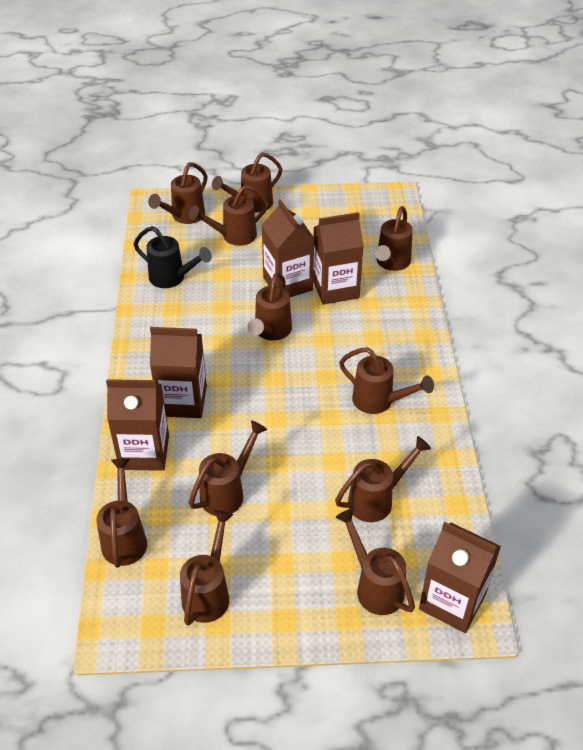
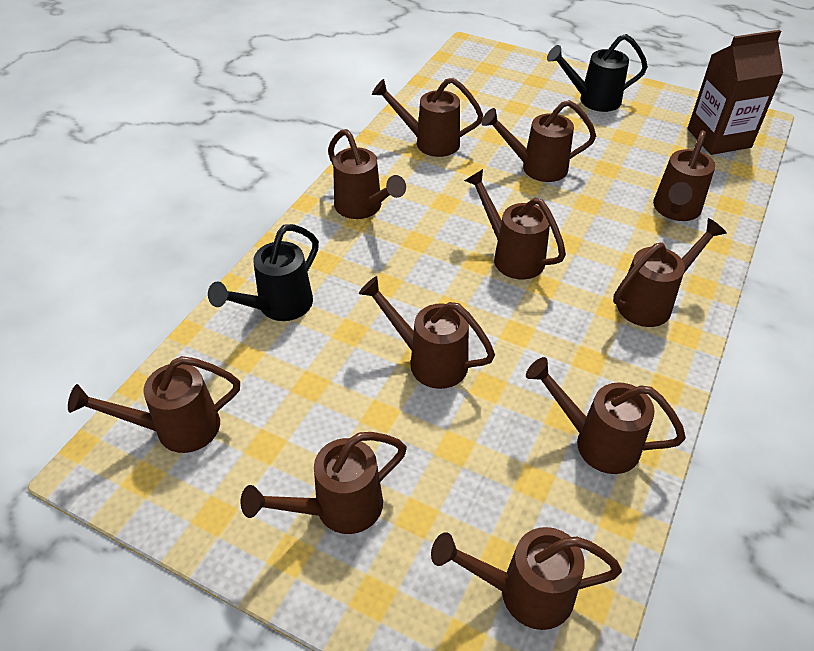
black watering can: 1 -> 2
brown carton: 5 -> 1

